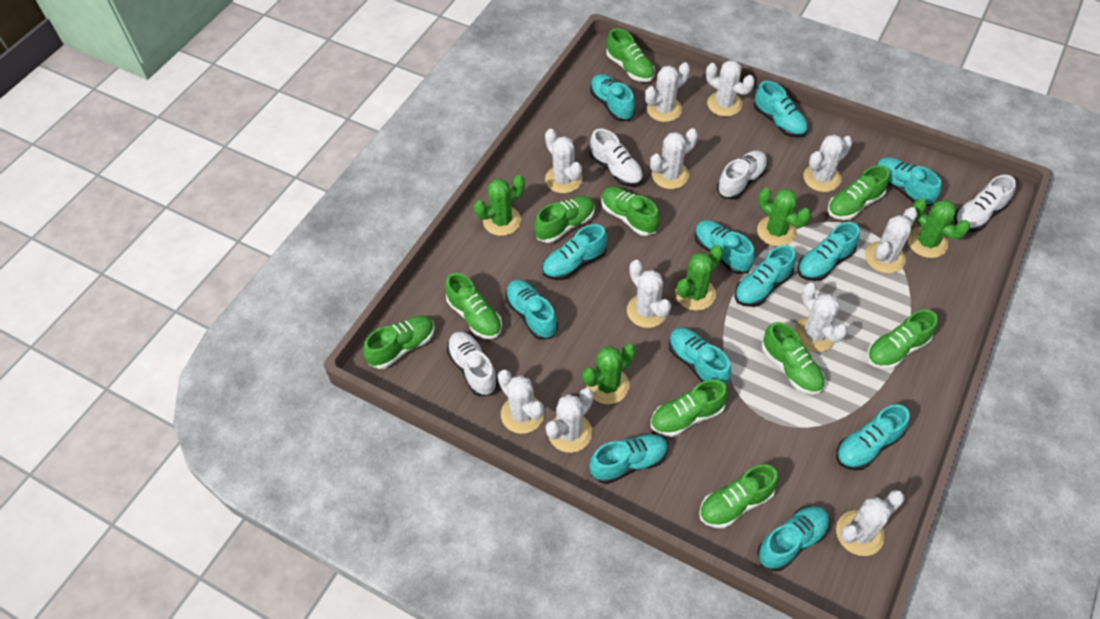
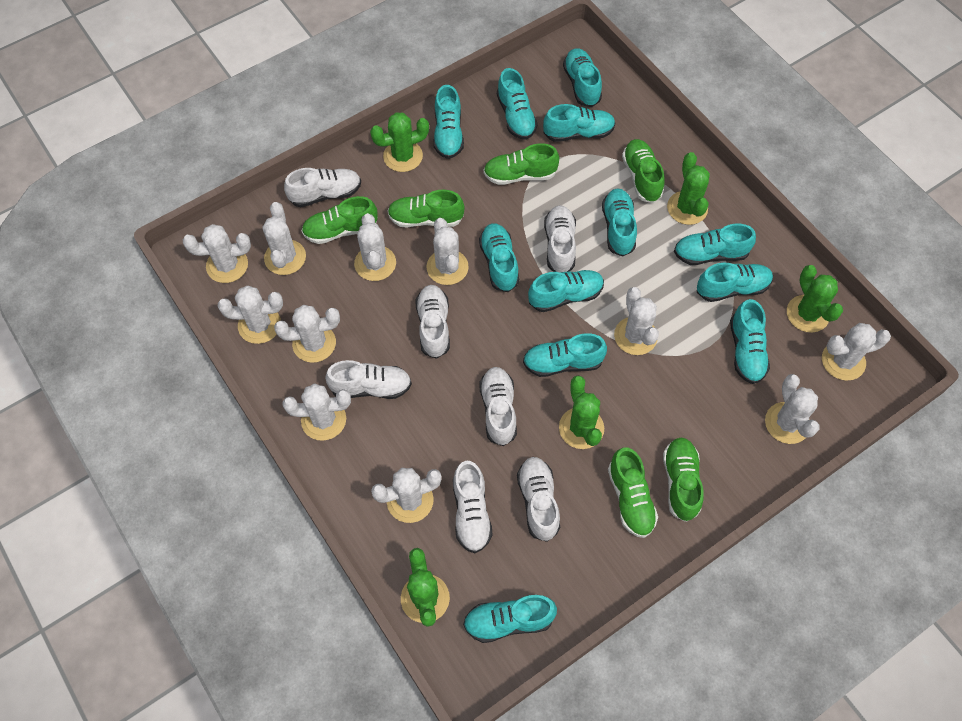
green shoe: 10 -> 6
white shoe: 4 -> 7

